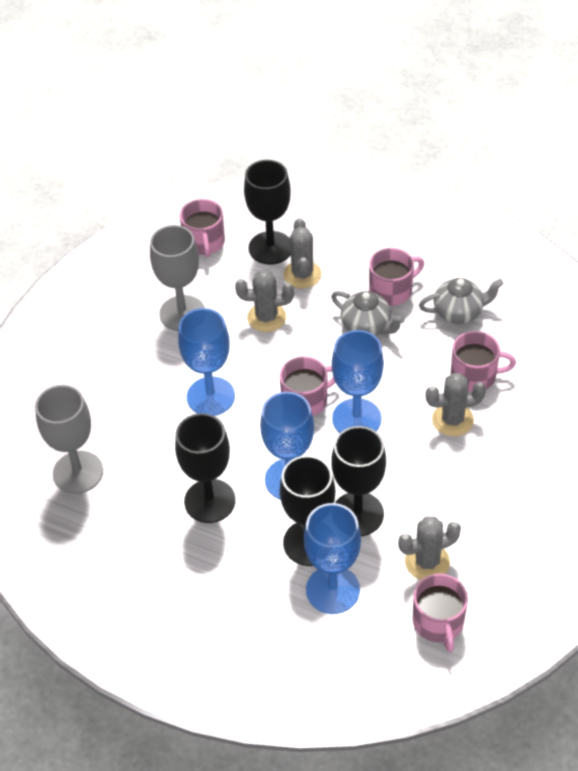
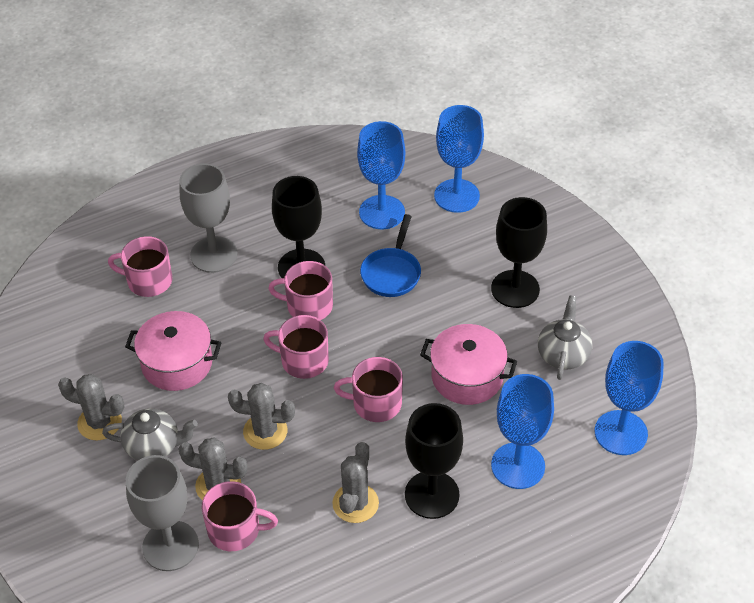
black goblet: 4 -> 3
blue pan: 0 -> 1
pink pot: 0 -> 2

